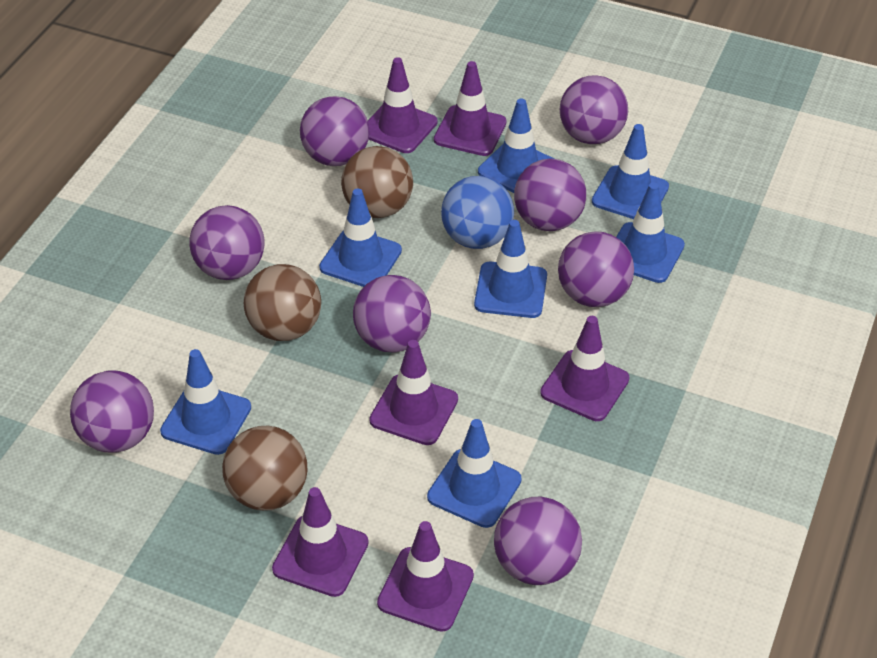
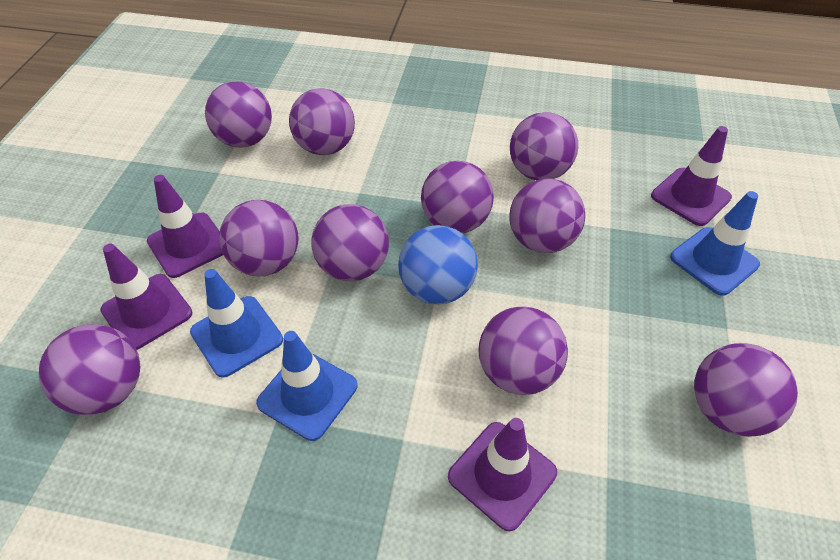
blue traffic cone: 7 -> 3
brown ball: 3 -> 0
purple ball: 8 -> 10
purple traffic cone: 6 -> 4

